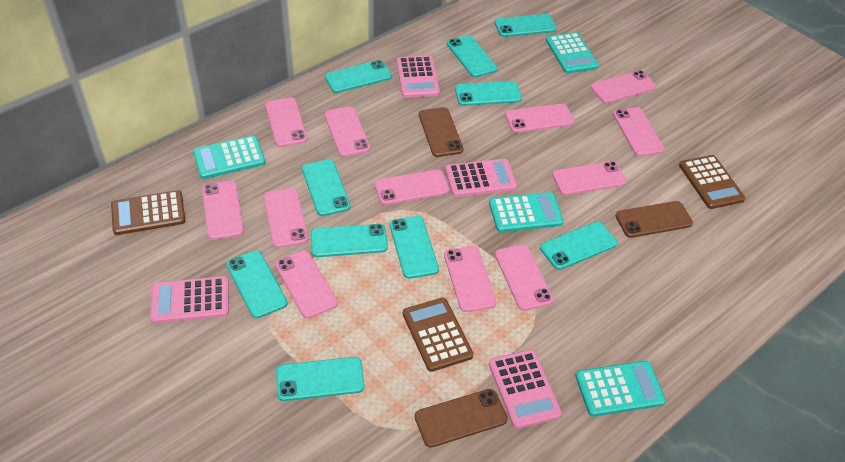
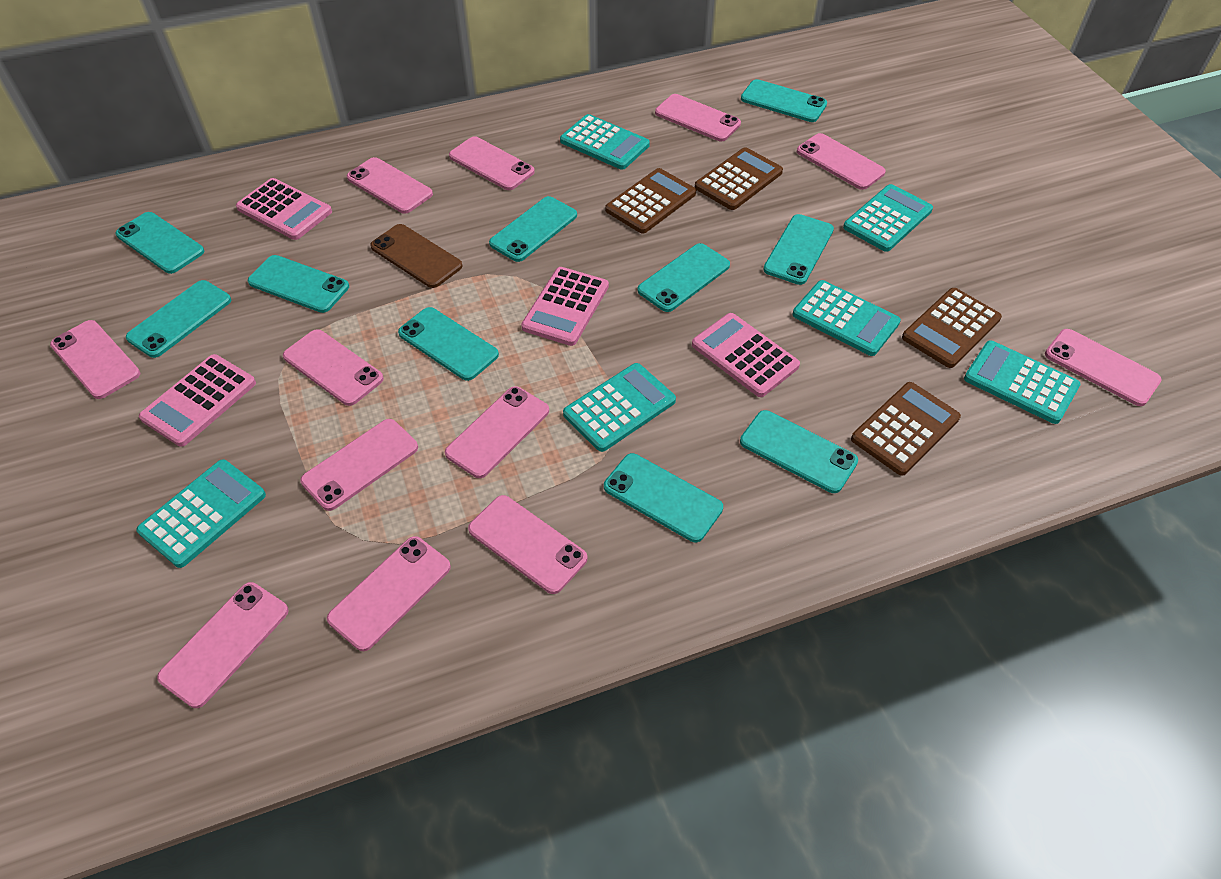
brown calculator: 3 -> 4
brown phone: 3 -> 1
turquoise calculator: 4 -> 6

